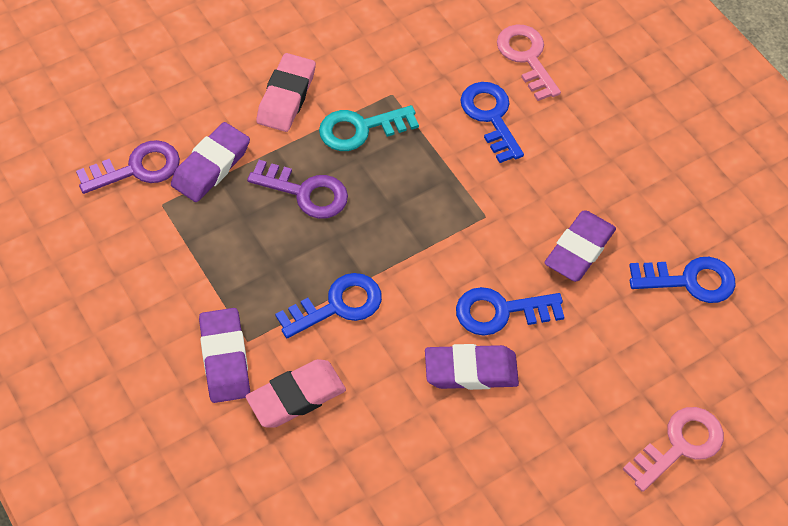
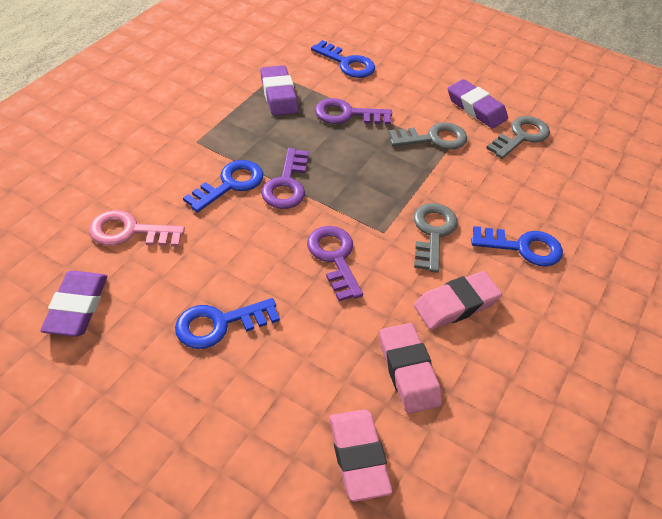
grey key: 0 -> 3
pink eraser: 2 -> 3
pink key: 2 -> 1
purple eraser: 4 -> 3
purple key: 2 -> 3
turquoise key: 1 -> 0

